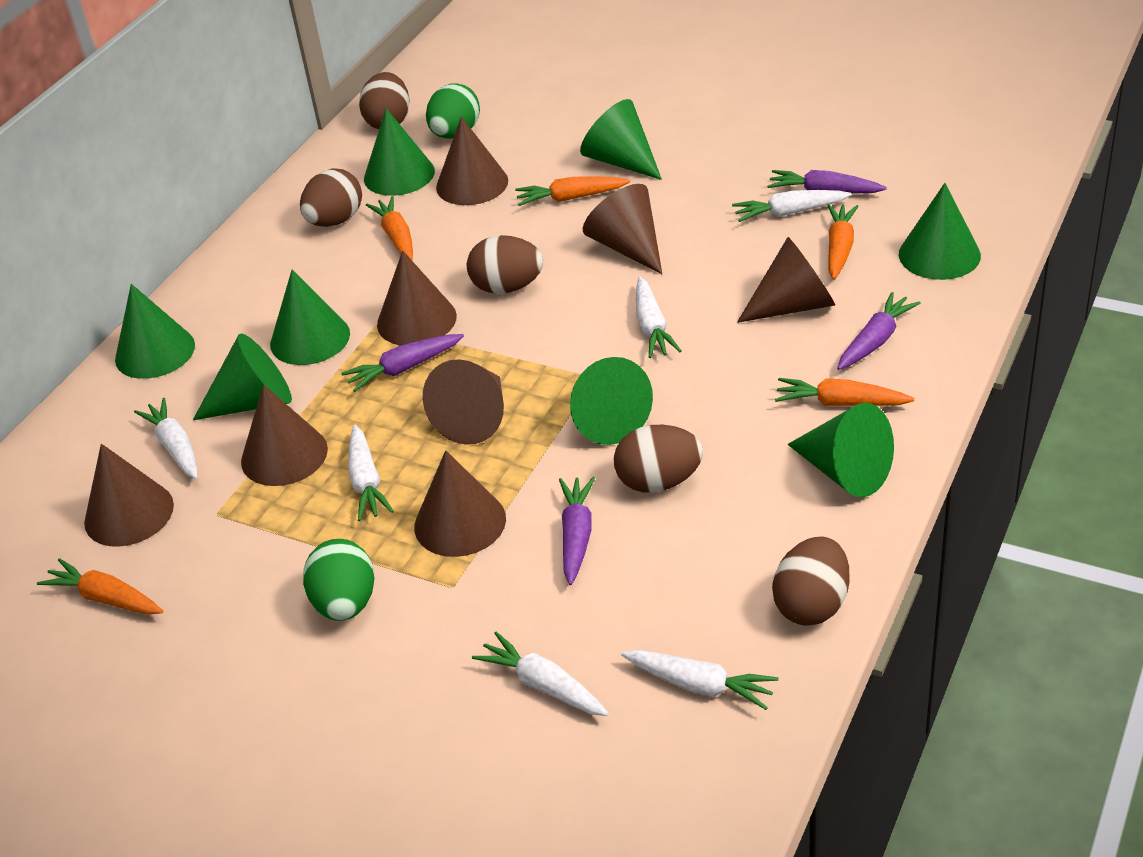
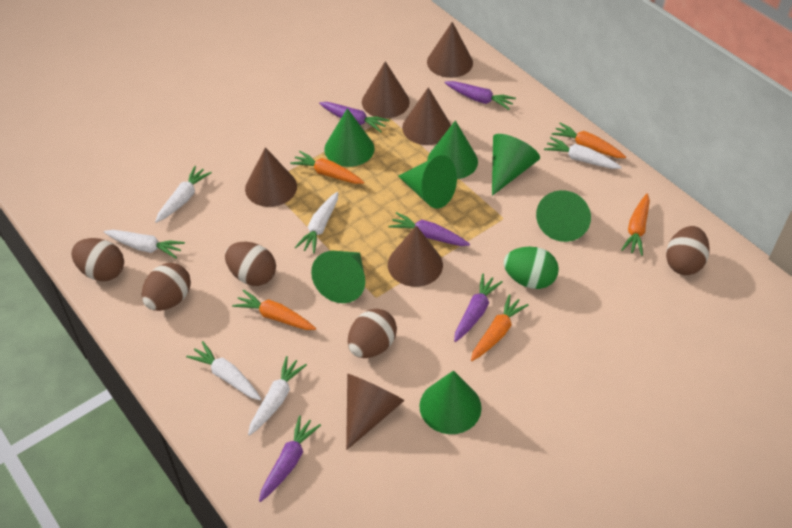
brown cone: 8 -> 6
green cone: 8 -> 7
green egg: 2 -> 1
purple carrot: 4 -> 5

